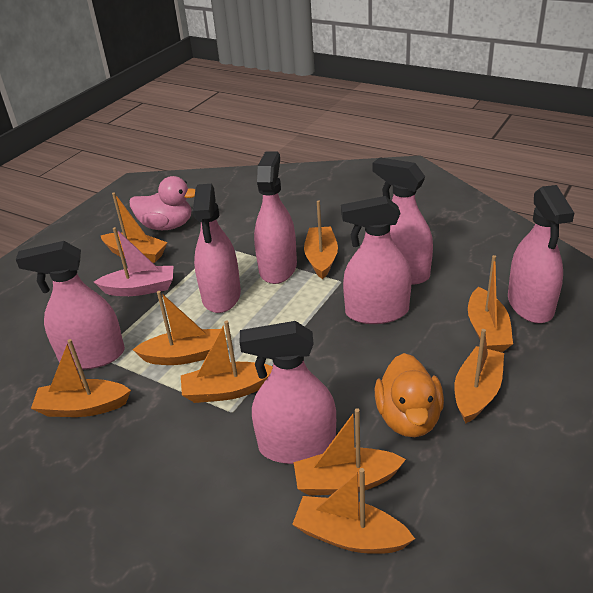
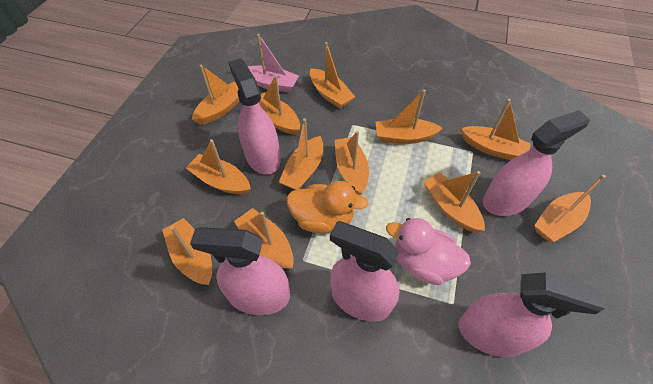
orange boat: 9 -> 12
pink spray bottle: 7 -> 5

